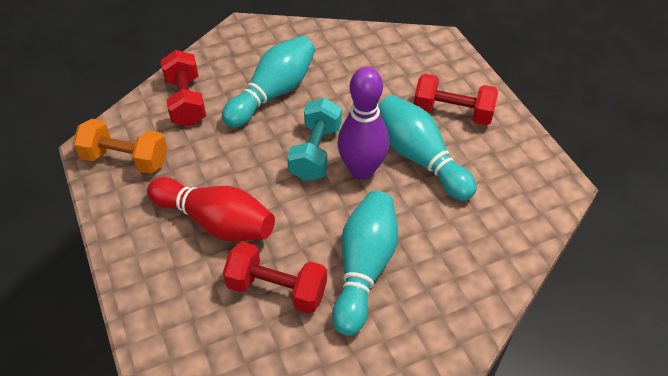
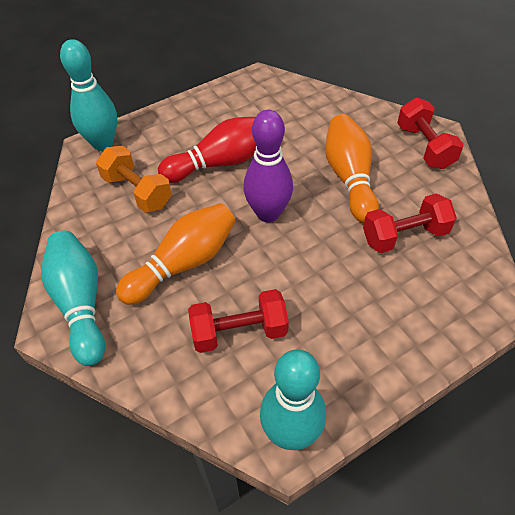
orange bowling pin: 0 -> 2
turquoise dumbbell: 1 -> 0

